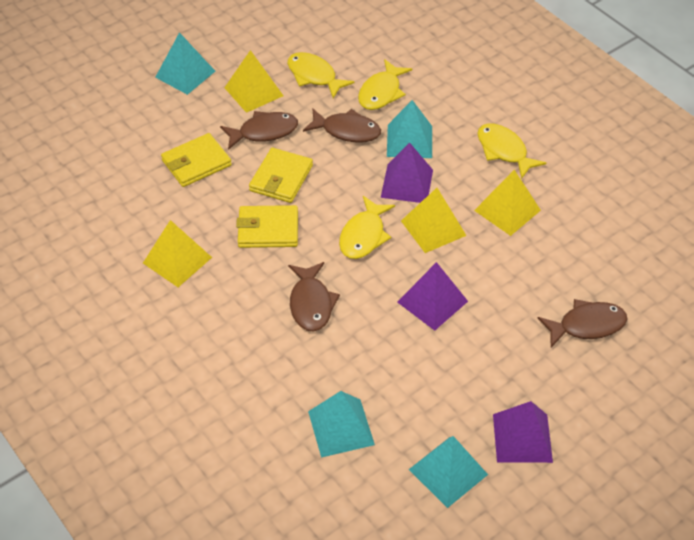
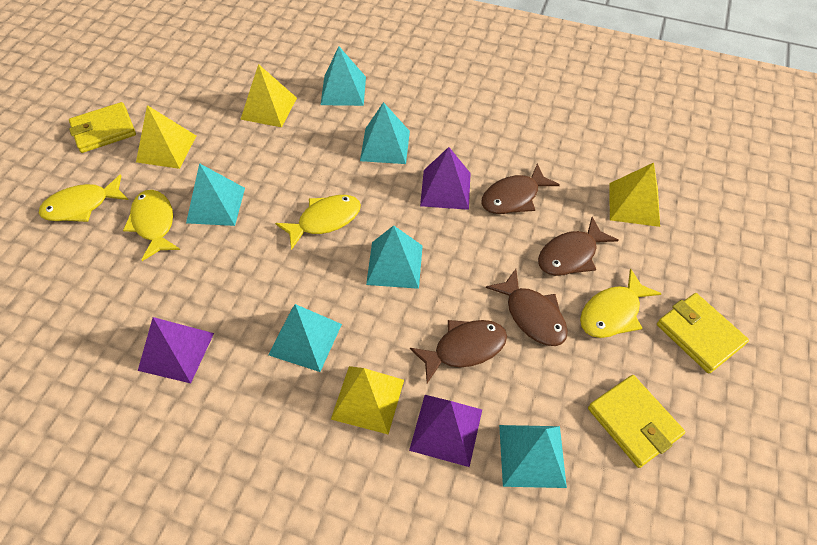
turquoise pyramid: 4 -> 6

